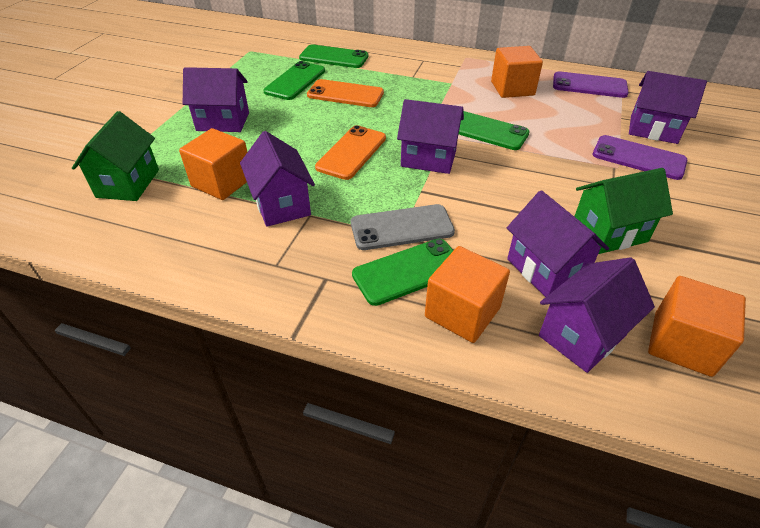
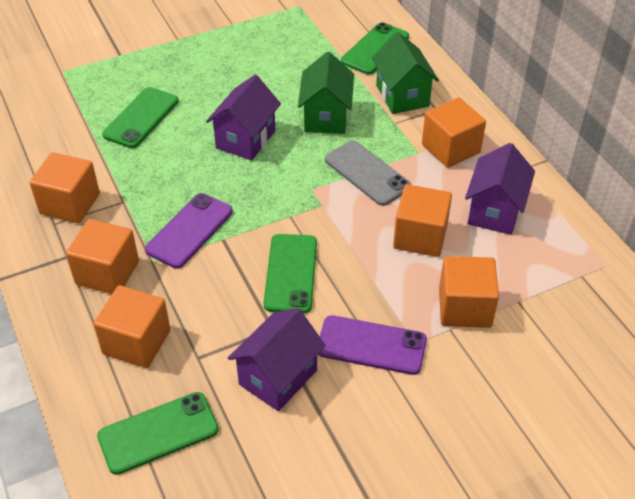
orange cube: 4 -> 6
orange phone: 2 -> 0
purple house: 6 -> 3

